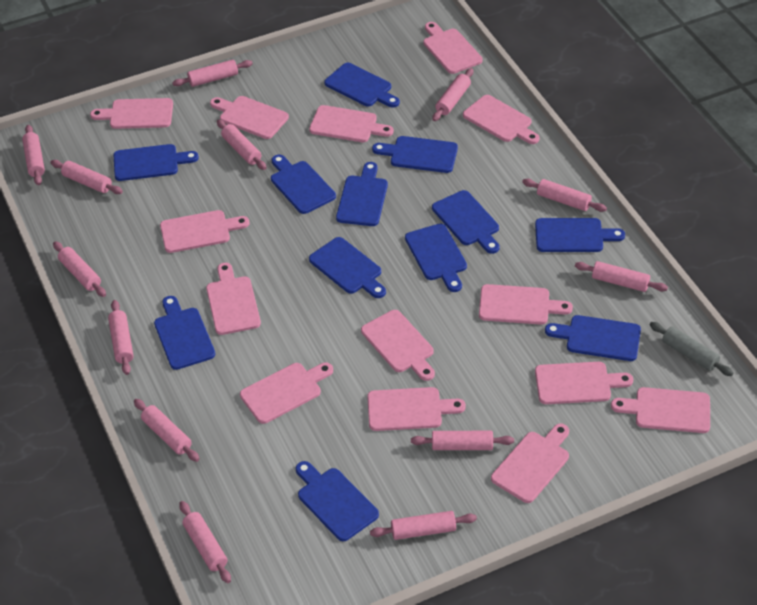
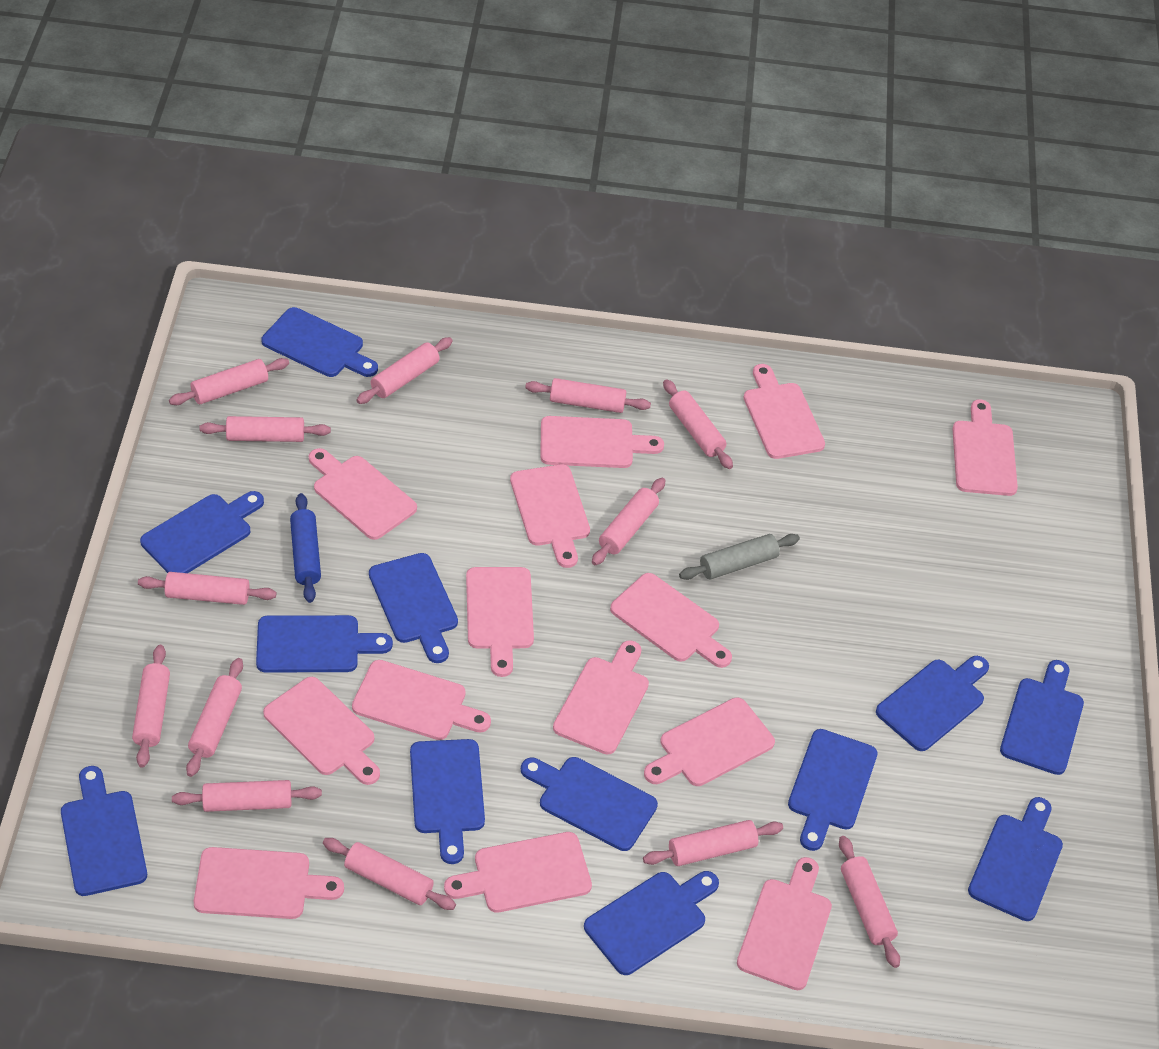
blue rolling pin: 0 -> 1

